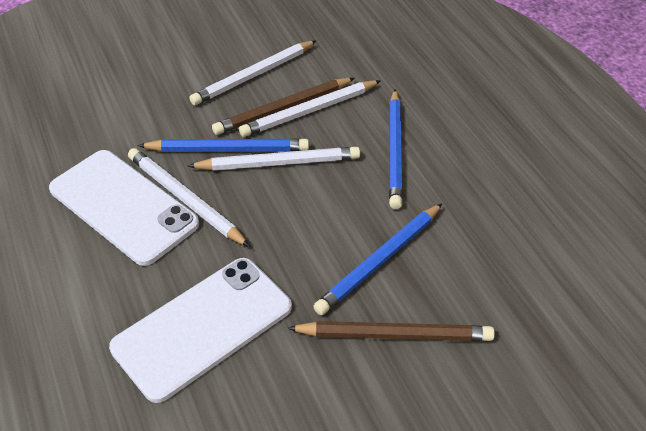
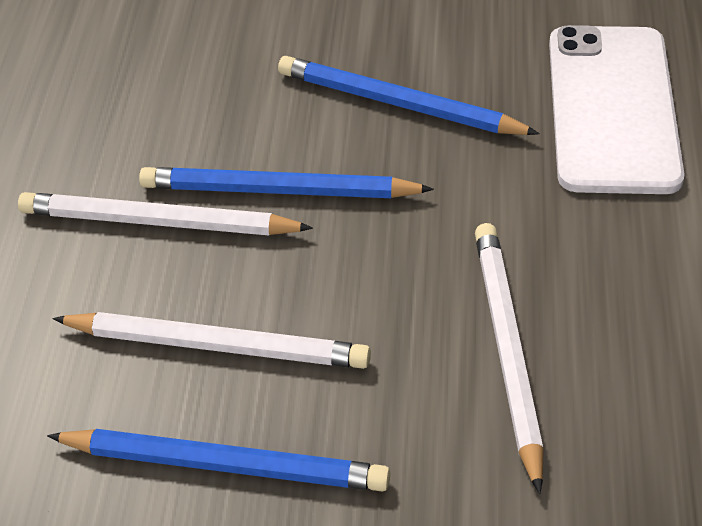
brown pencil: 2 -> 0
white pencil: 4 -> 3
white phone: 2 -> 1

